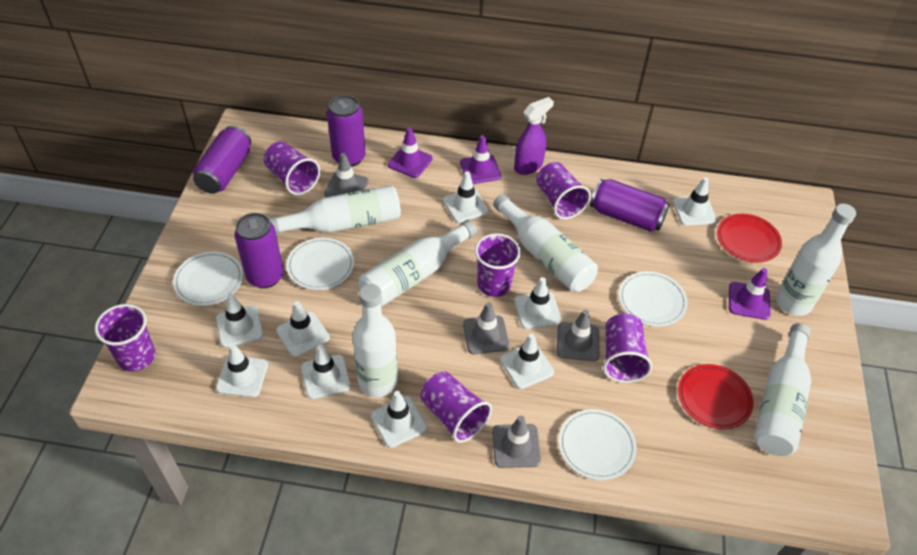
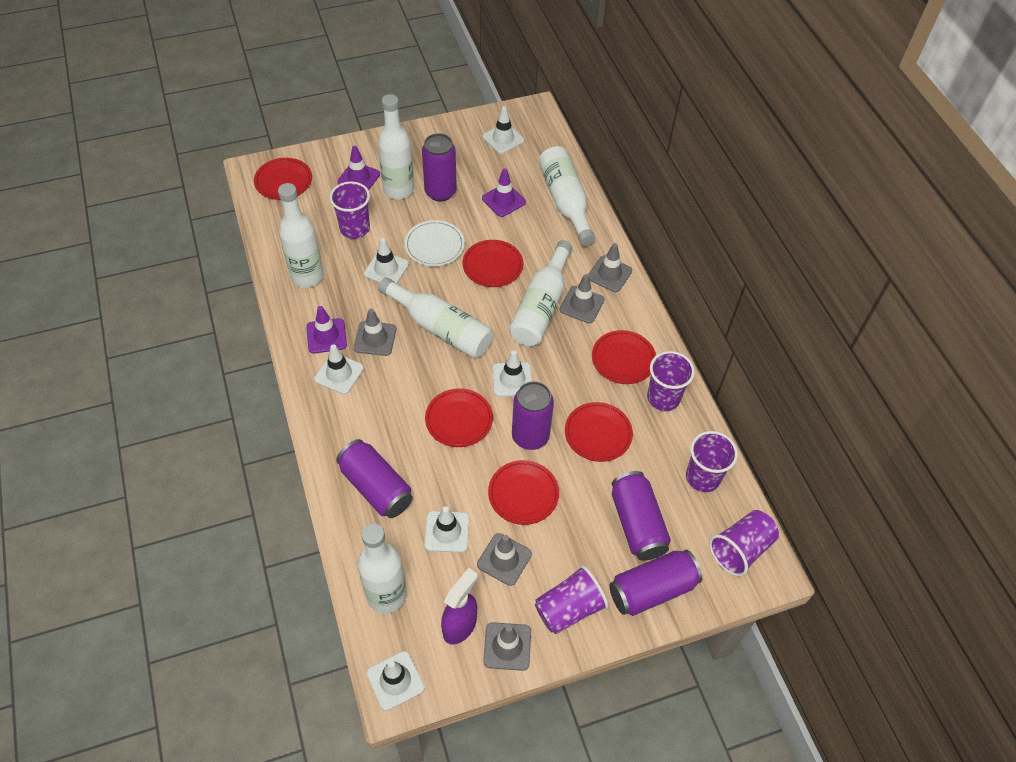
grey traffic cone: 4 -> 5
purple can: 4 -> 5
purple cup: 6 -> 5
red plate: 2 -> 6
white plate: 4 -> 1
white traffic cone: 9 -> 6

